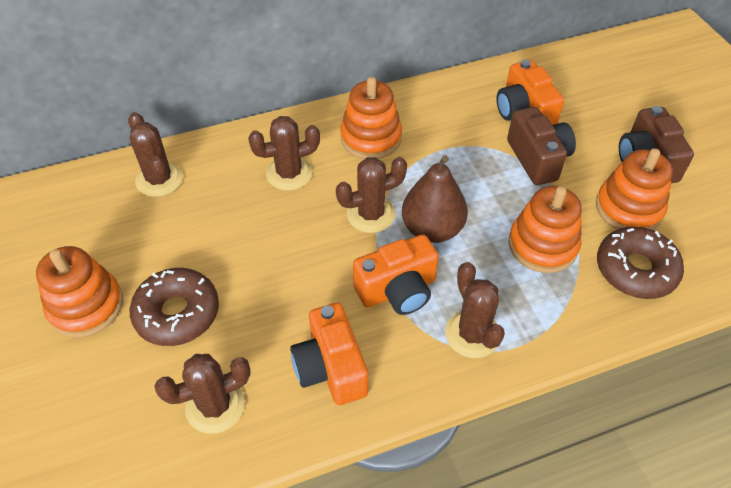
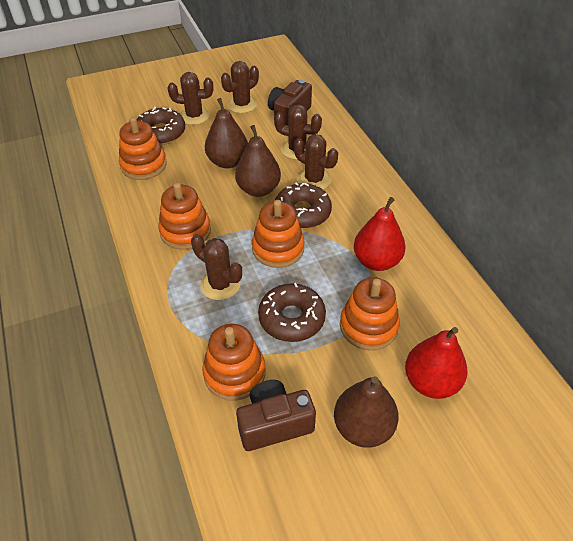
brown donut: 2 -> 3
brown pear: 1 -> 3
orange camera: 3 -> 0
orange stacking toy: 4 -> 5
red pear: 0 -> 2

